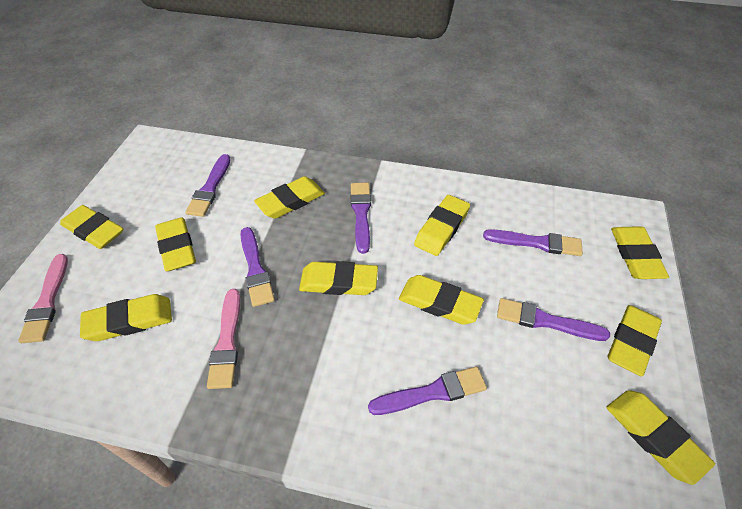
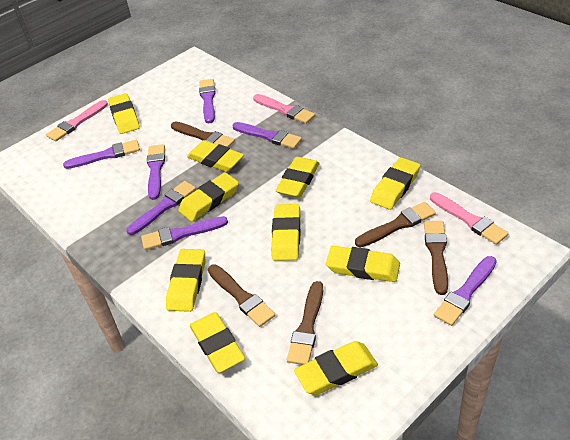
brown brush: 0 -> 5
pink brush: 2 -> 3
purple brush: 6 -> 7

